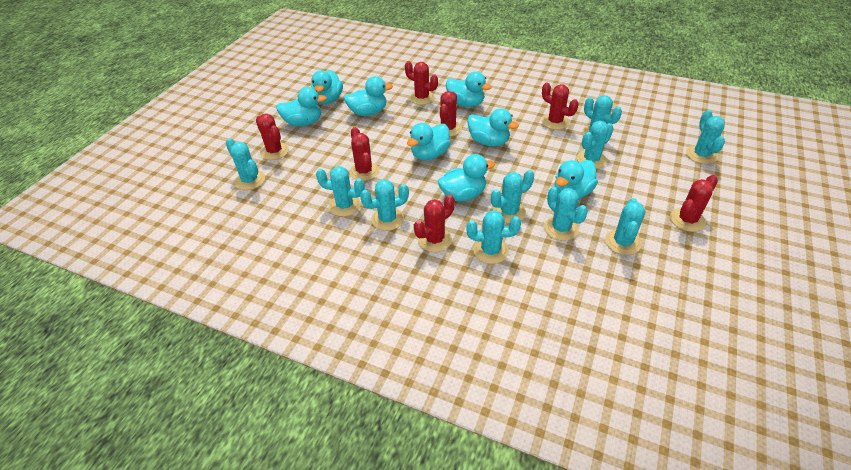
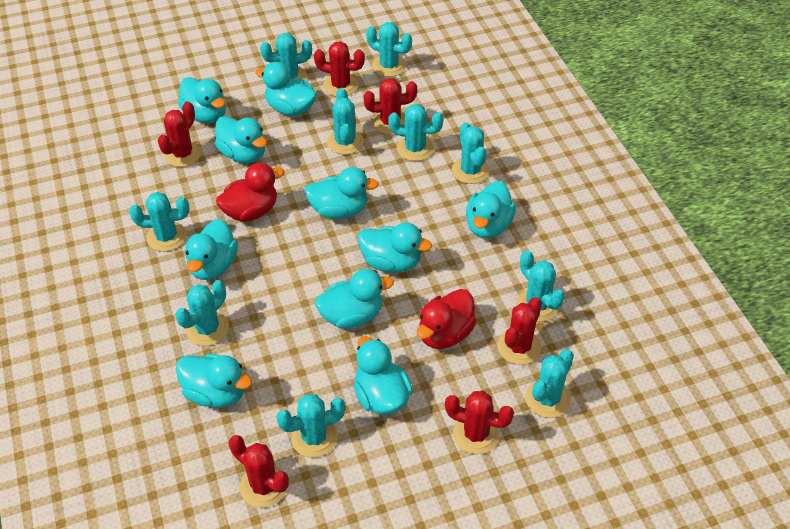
red cactus: 7 -> 6
red duck: 0 -> 2
turquoise duck: 8 -> 10

